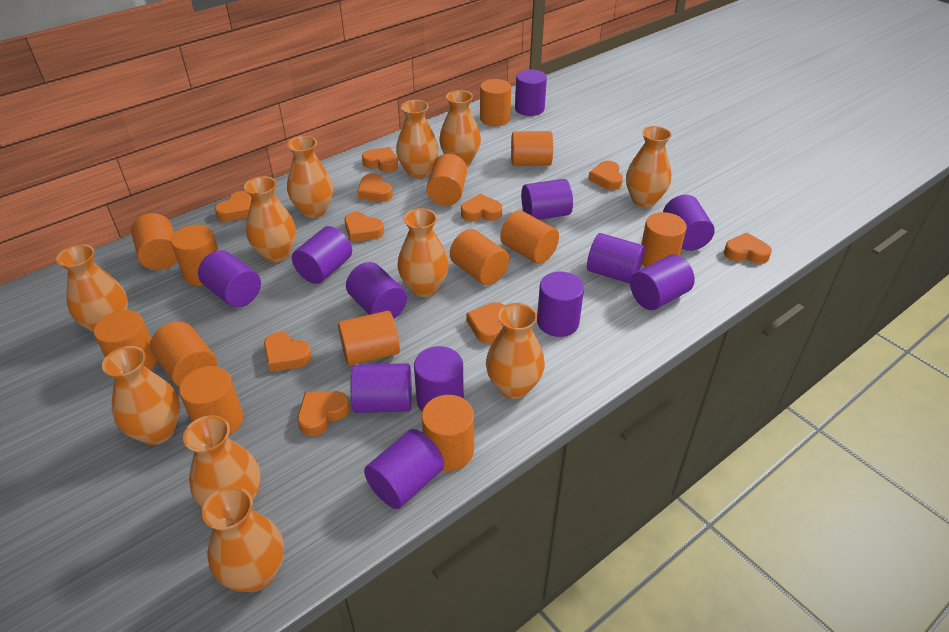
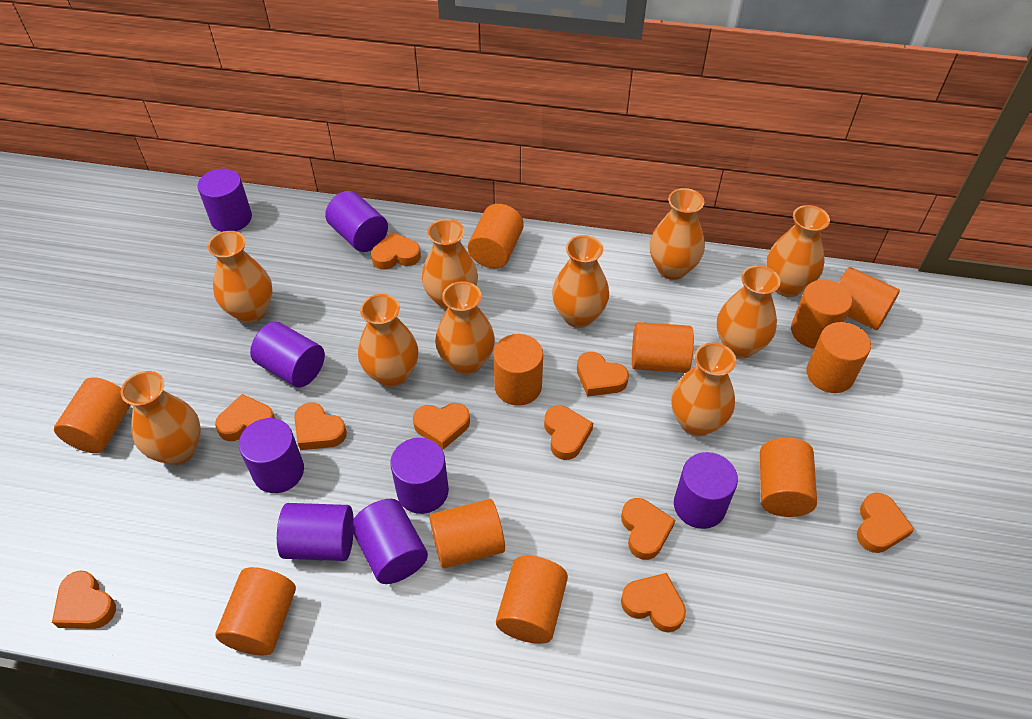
orange cylinder: 13 -> 11
orange vase: 11 -> 10
purple cylinder: 12 -> 8

